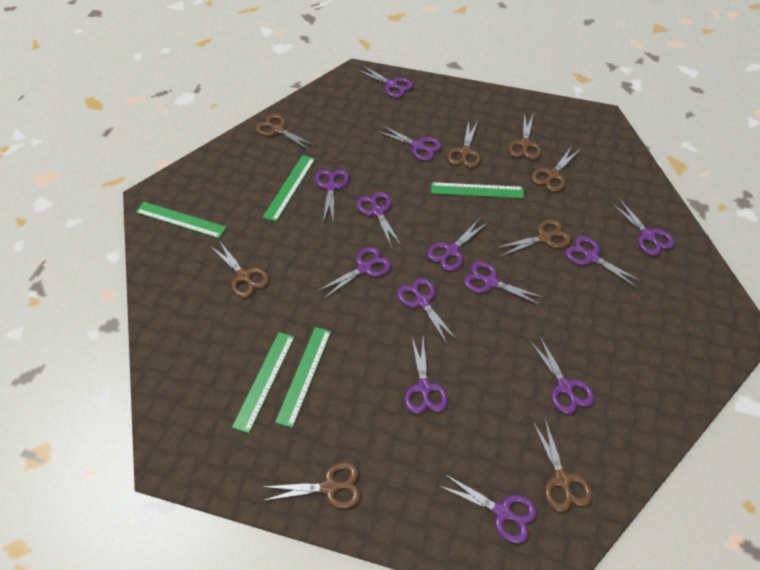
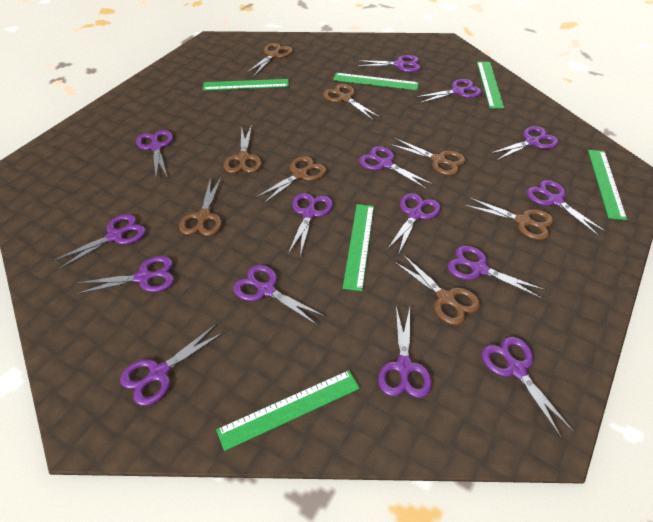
green ruler: 5 -> 6
purple scissors: 13 -> 15

